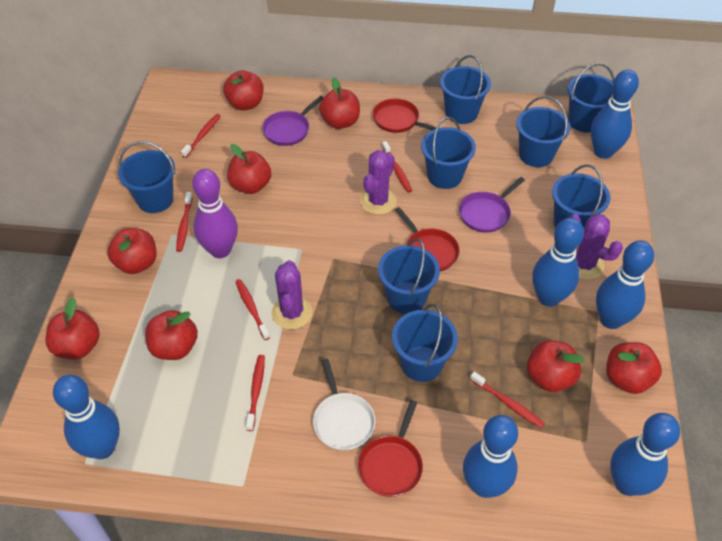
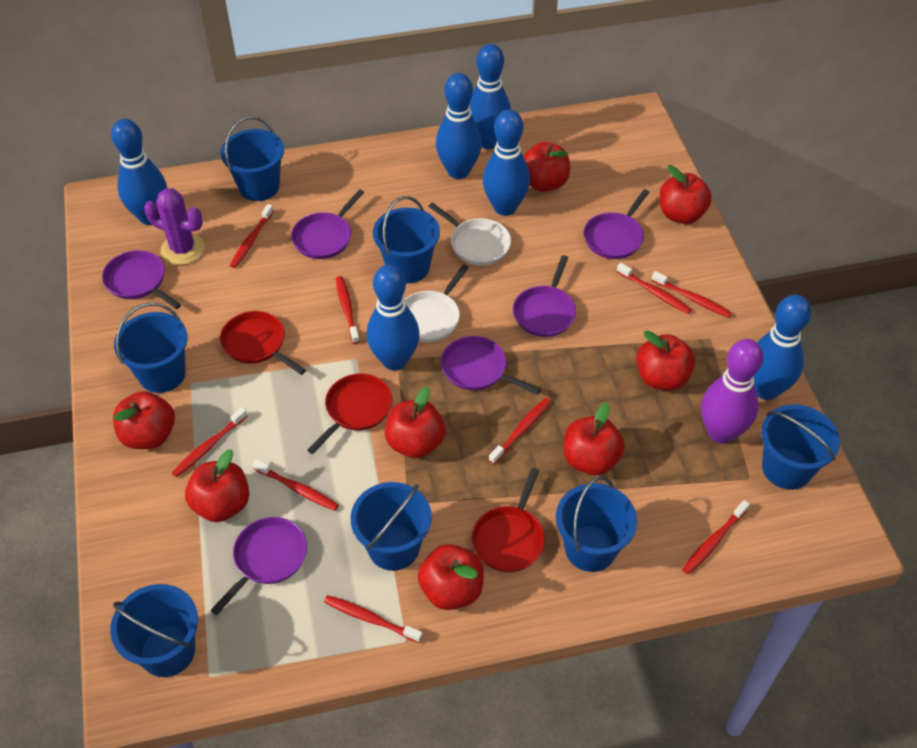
blue bucket: 8 -> 7
purple cactus: 3 -> 1
purple pan: 2 -> 6
red toothbrush: 6 -> 9
white pan: 1 -> 2

